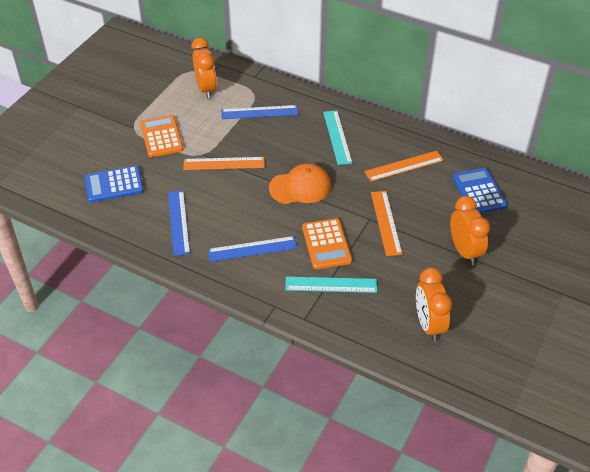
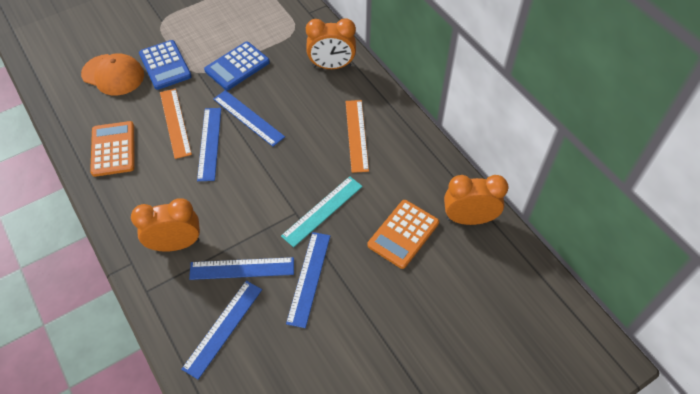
blue ruler: 3 -> 5
orange ruler: 3 -> 2
turquoise ruler: 2 -> 1

